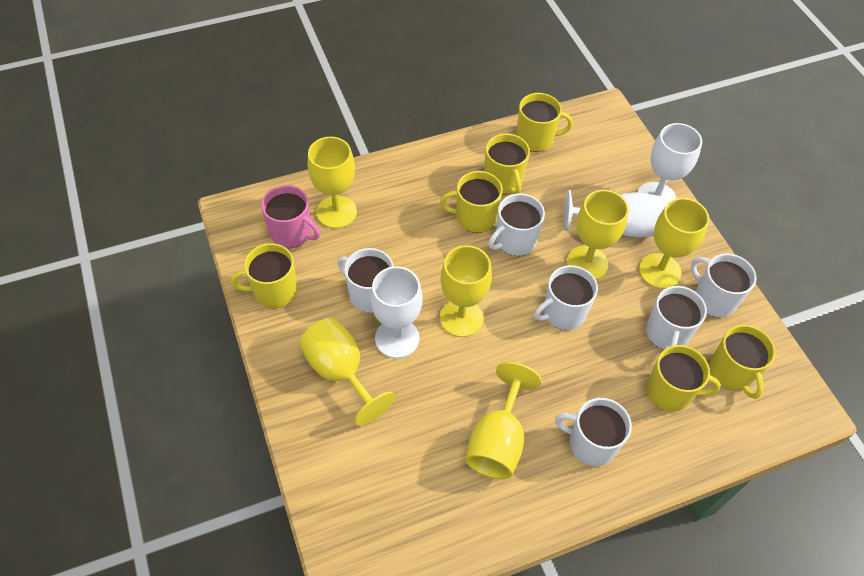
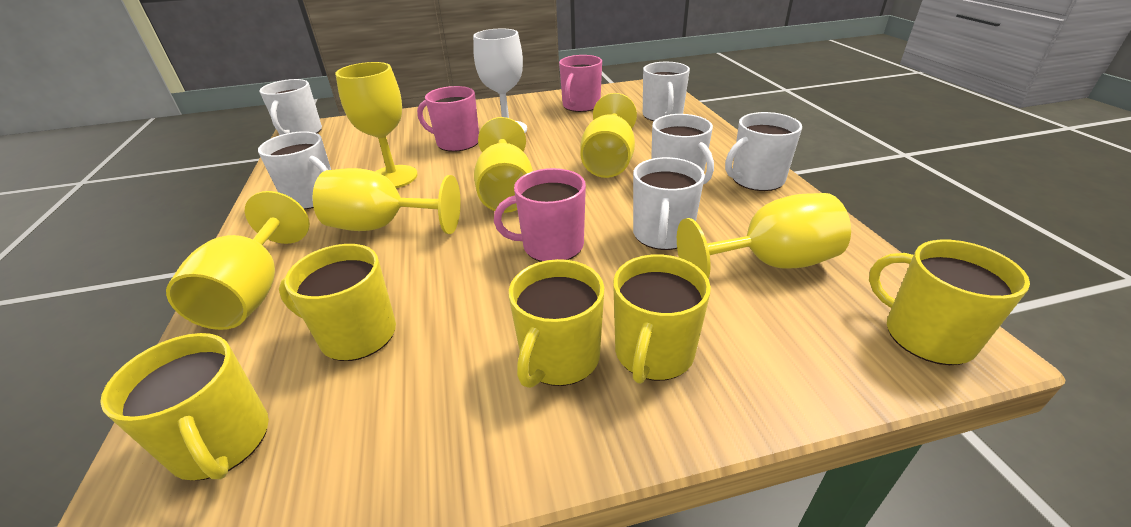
pink mug: 1 -> 3
white goblet: 3 -> 1
yellow mug: 6 -> 5

